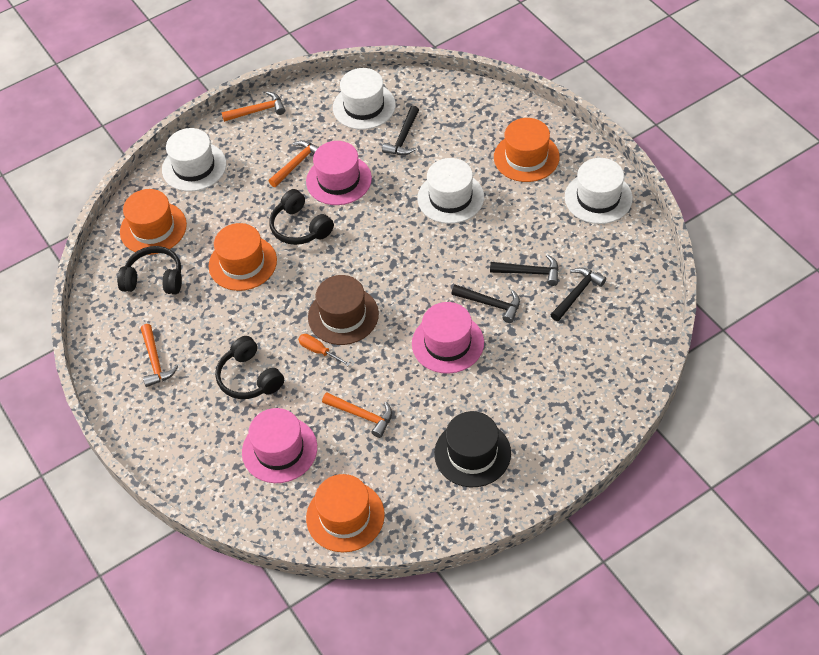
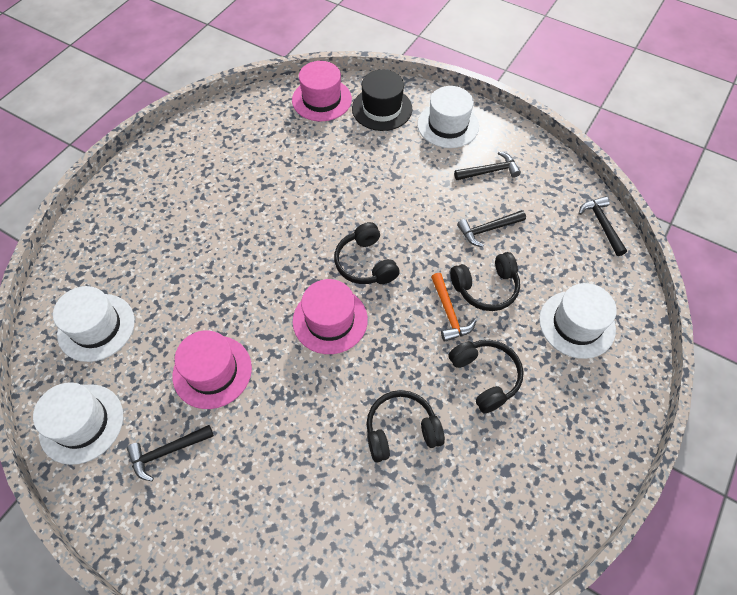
black headphones: 3 -> 4
brown hat: 1 -> 0
orange hammer: 4 -> 1
orange hat: 4 -> 0
orange screwdriver: 1 -> 0

